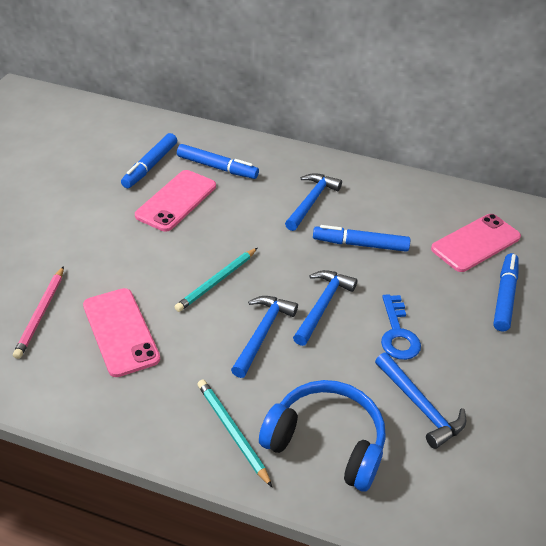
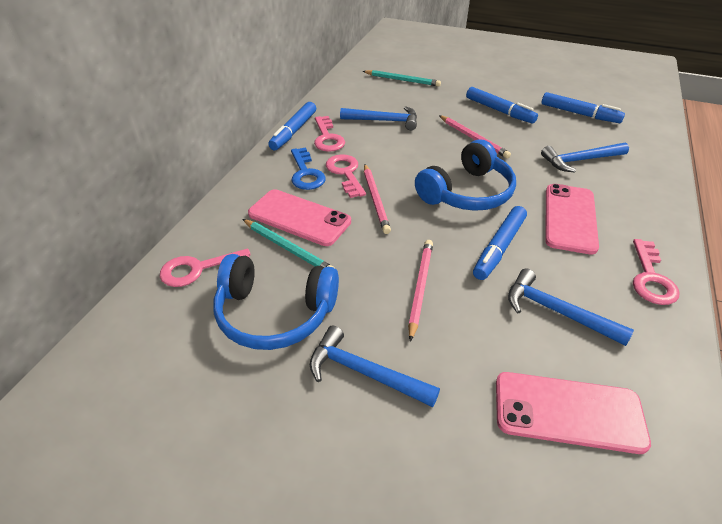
blue headphones: 1 -> 2
pink key: 0 -> 4
pink pencil: 1 -> 3

